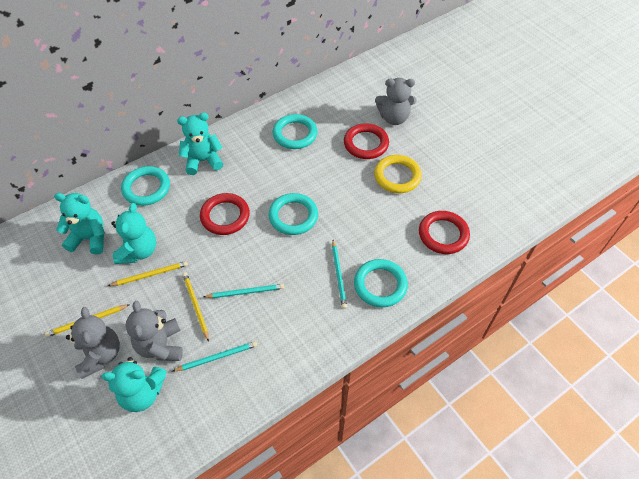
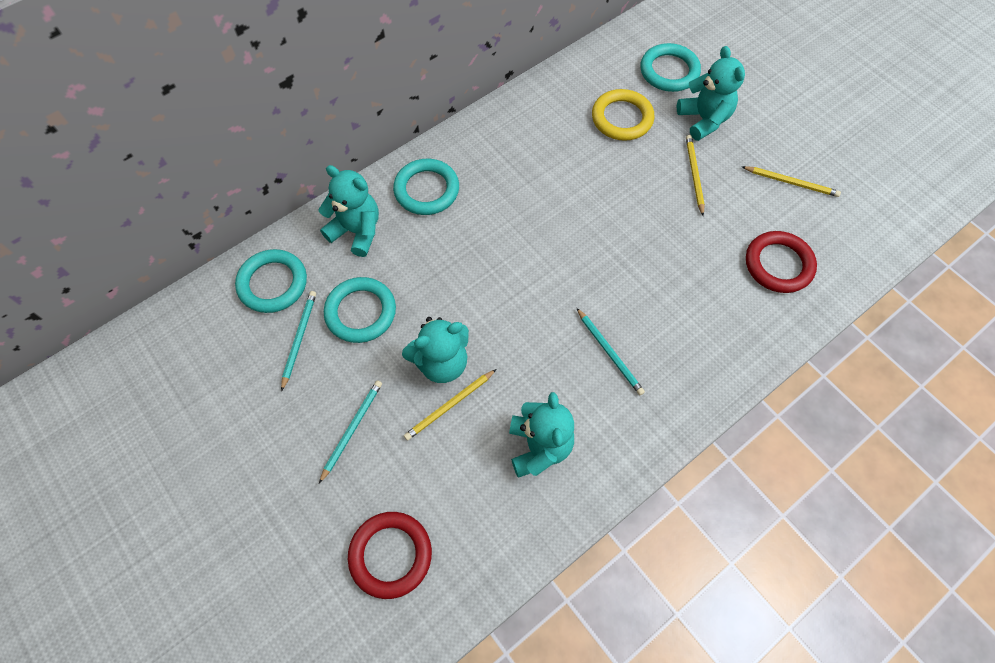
grey teddy bear: 3 -> 0
red ring: 3 -> 2

